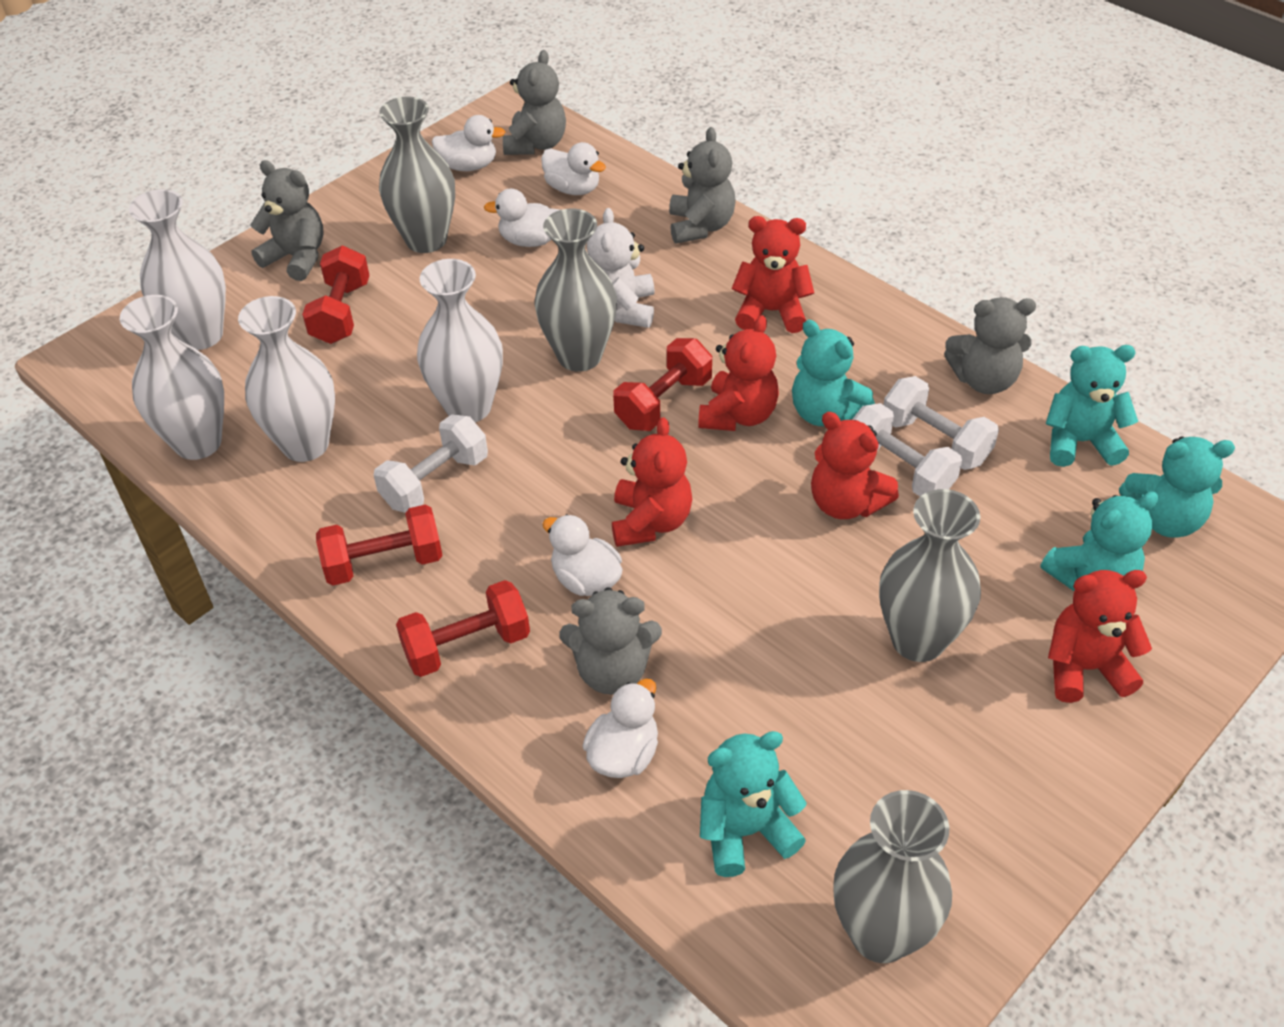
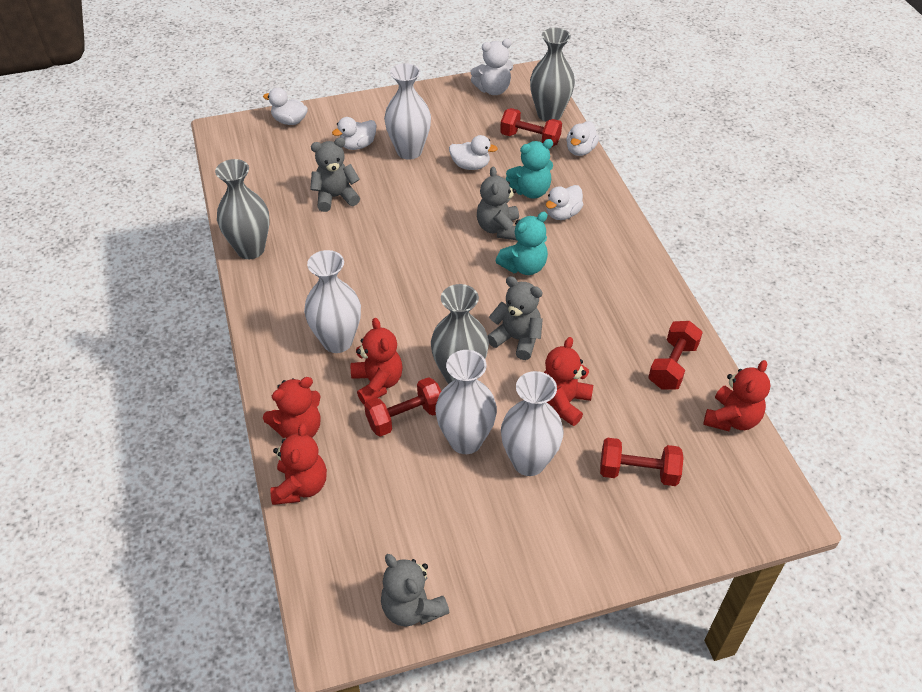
grey teddy bear: 5 -> 4
grey vase: 4 -> 3
turquoise teddy bear: 5 -> 2
white dumbbell: 3 -> 0

